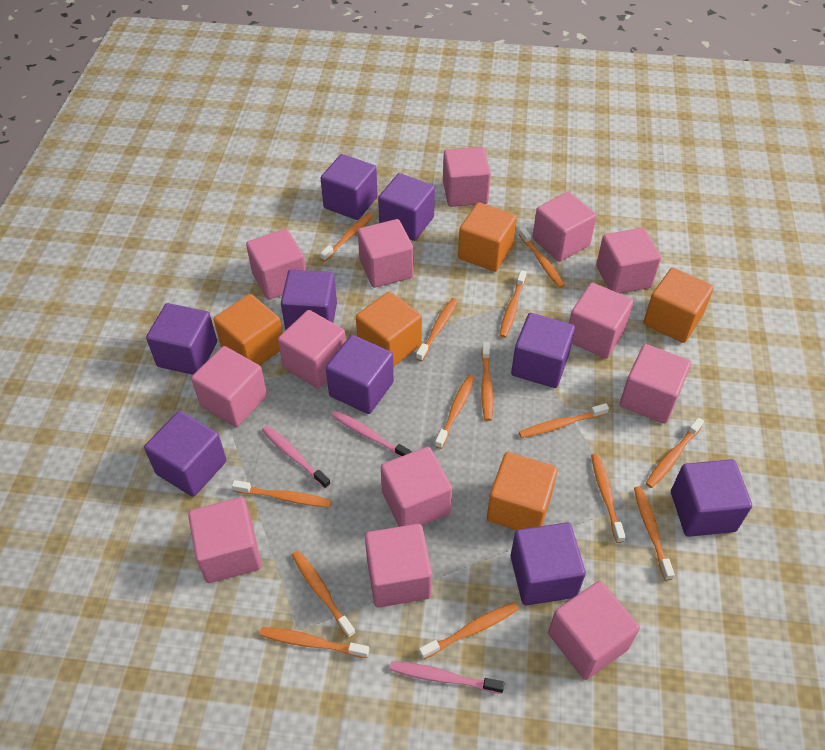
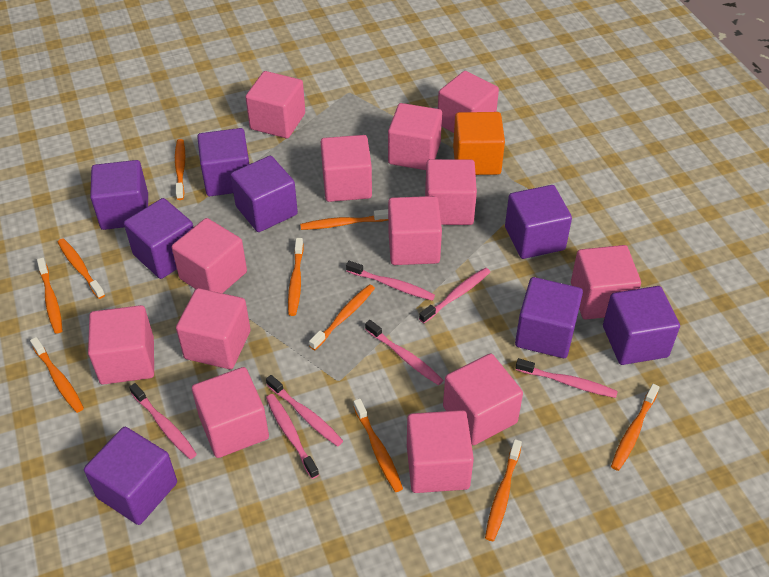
orange cube: 5 -> 1
orange toothbrush: 14 -> 10
pink toothbrush: 3 -> 7
purple cube: 9 -> 8

